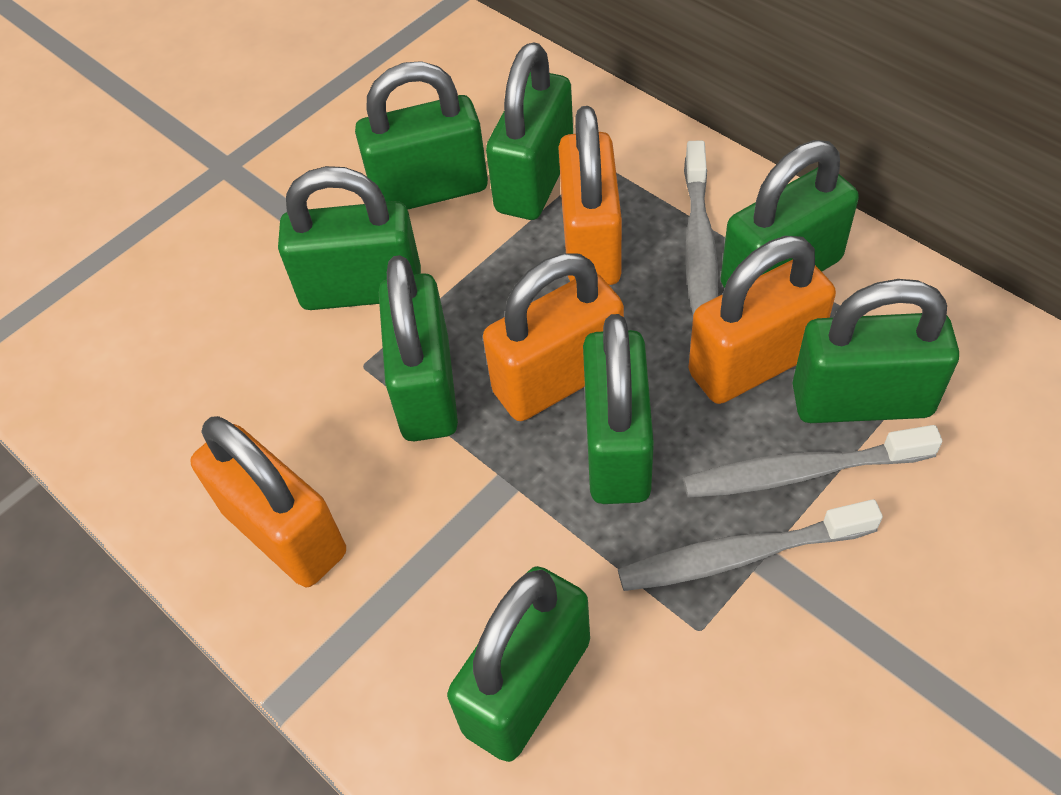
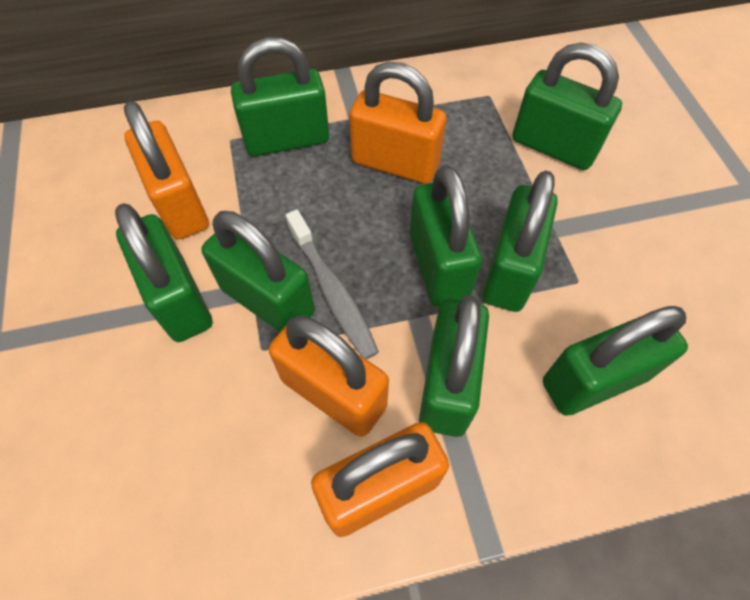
grey toothbrush: 3 -> 1

